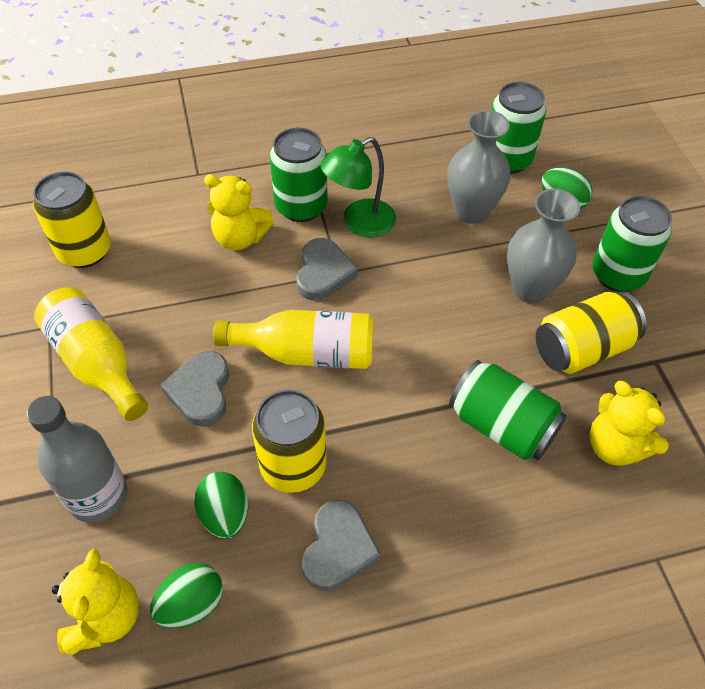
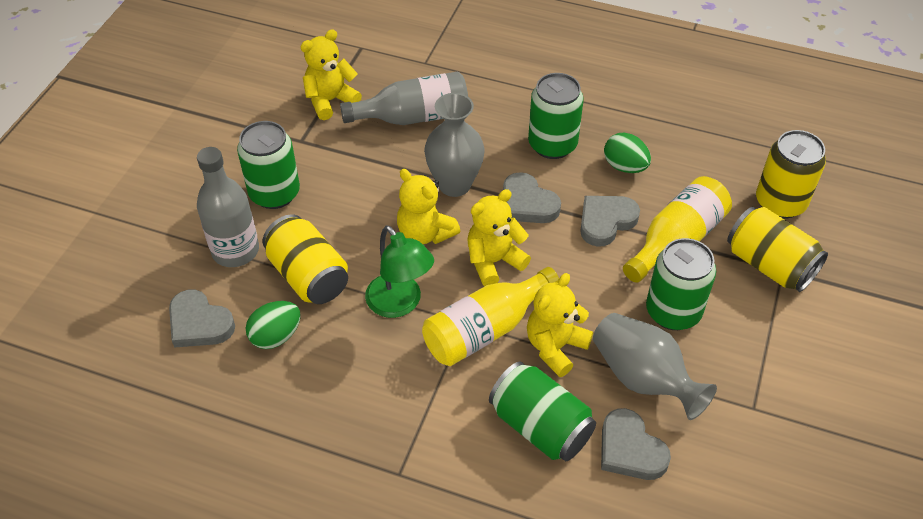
green egg: 3 -> 2
grey bottle: 1 -> 2
grey heart: 3 -> 4
yellow teddy bear: 3 -> 4

